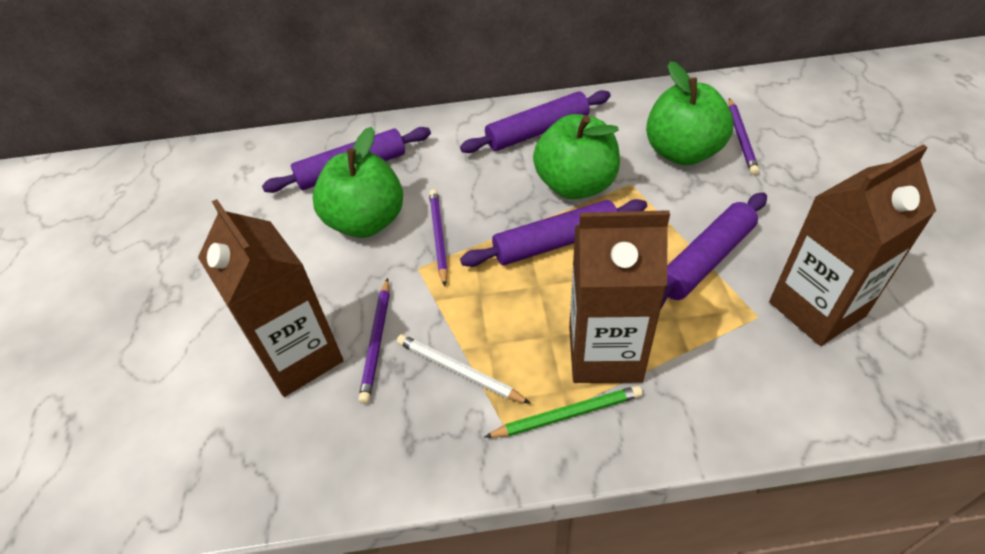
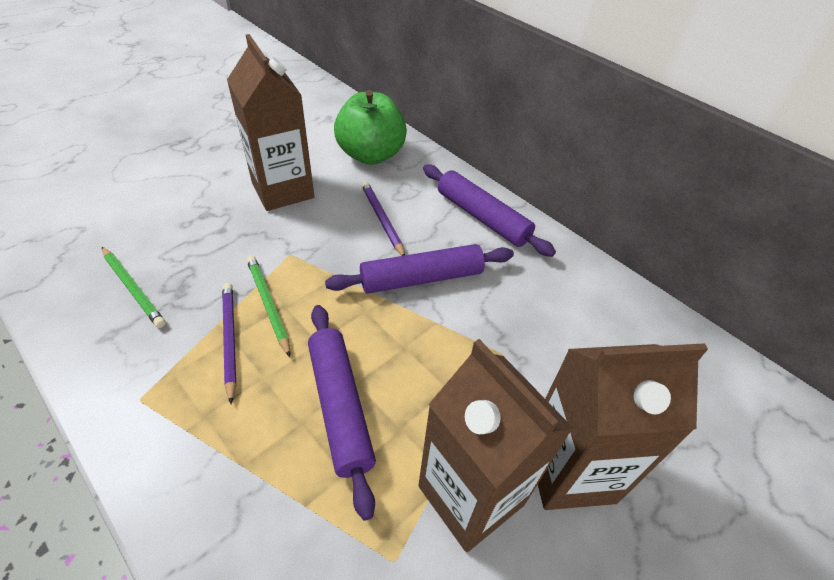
green apple: 3 -> 1
green pencil: 1 -> 2
purple pencil: 3 -> 2
purple rolling pin: 4 -> 3
white pencil: 1 -> 0

